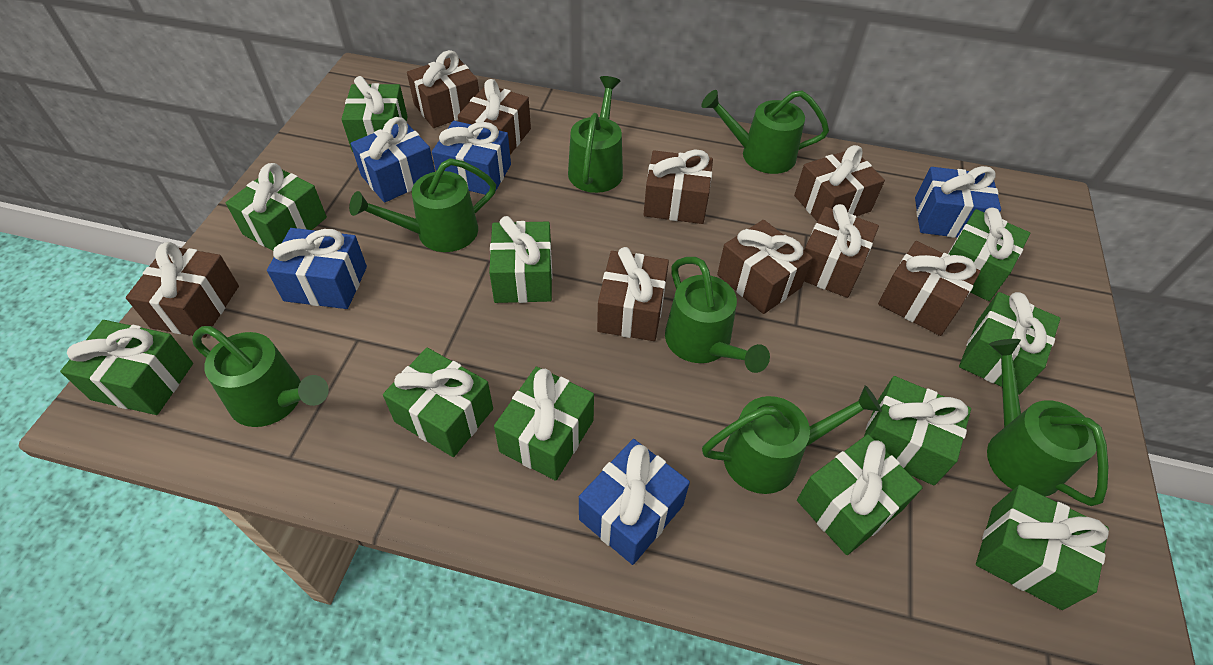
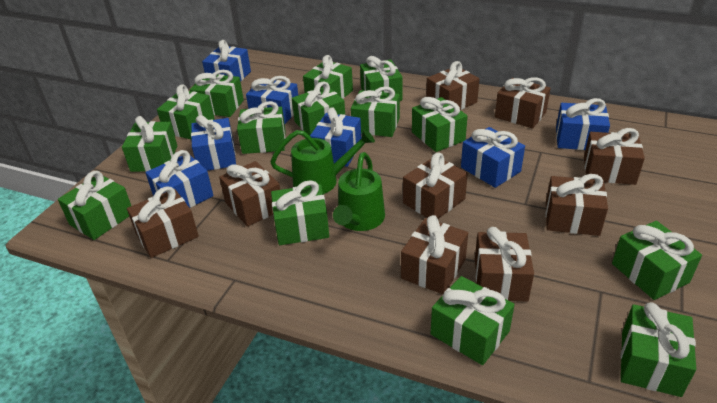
blue gift: 5 -> 7
green gift: 11 -> 14
green watering can: 7 -> 2

